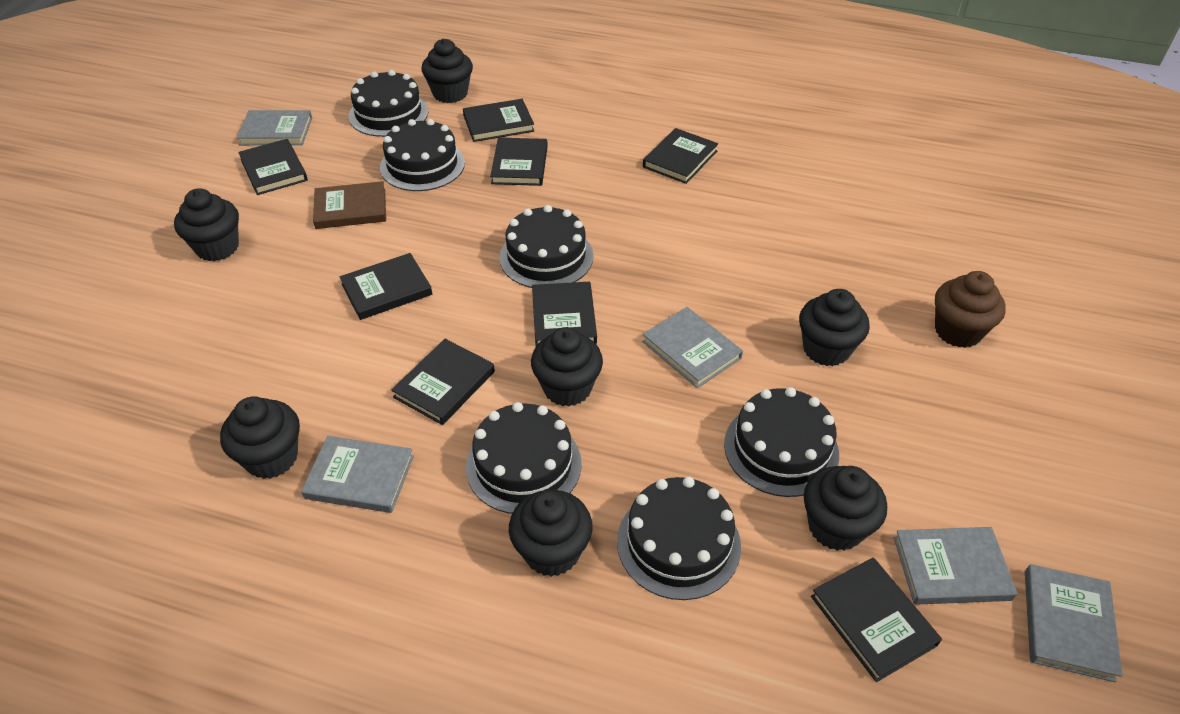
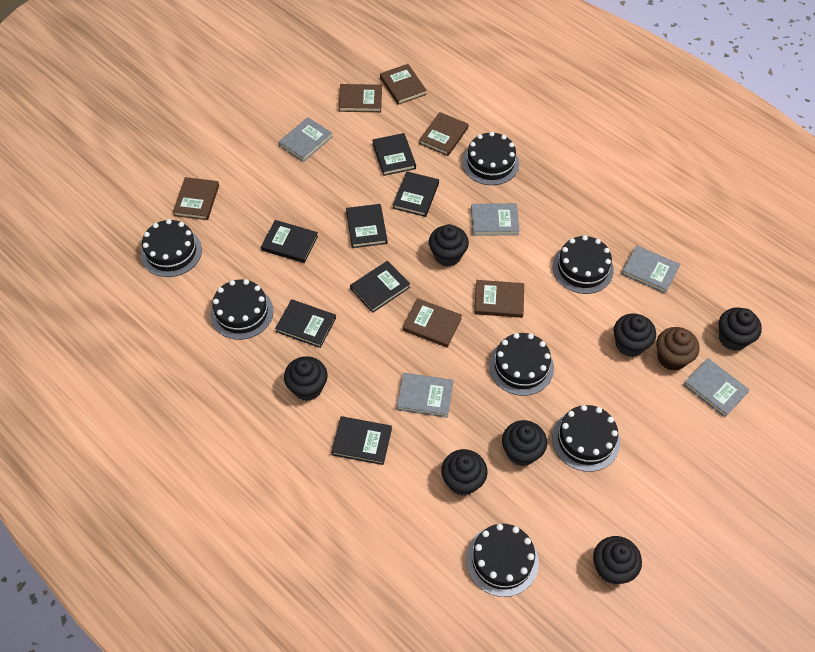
black book: 8 -> 7
black cake: 6 -> 7
brown book: 1 -> 6

